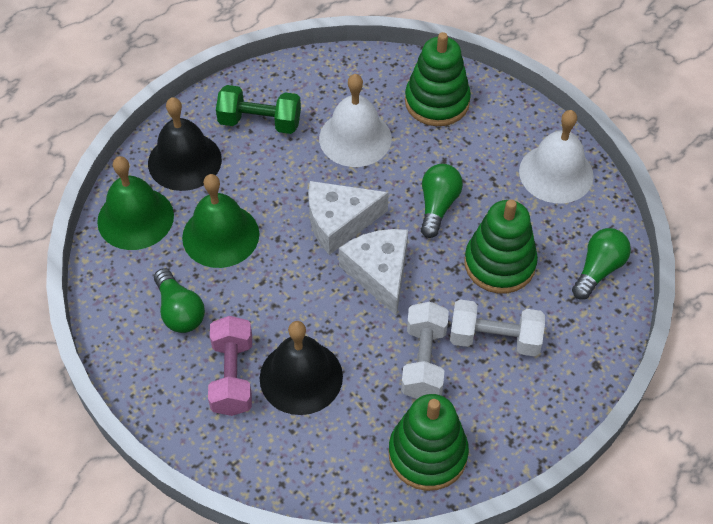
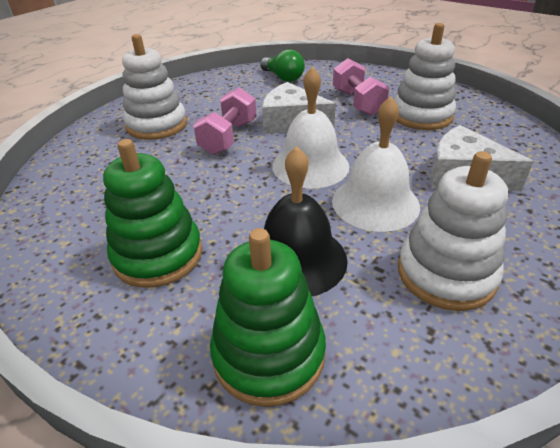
black bell: 2 -> 1
green bell: 2 -> 0
green dumbbell: 1 -> 0
green light bulb: 3 -> 1
green stacking toy: 3 -> 2
pink dumbbell: 1 -> 2
white dumbbell: 2 -> 0
white stacking toy: 0 -> 3

